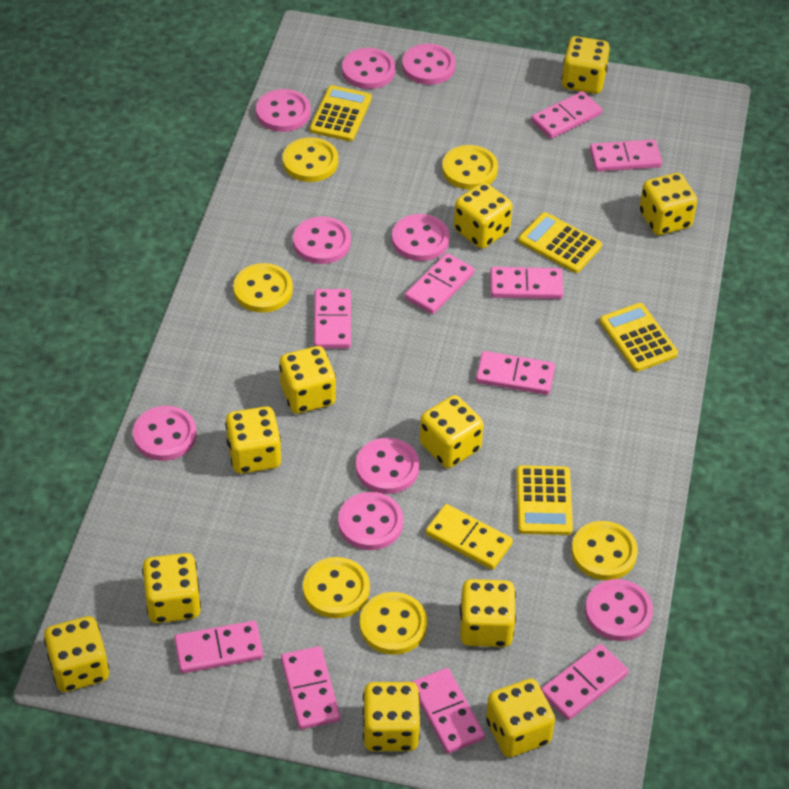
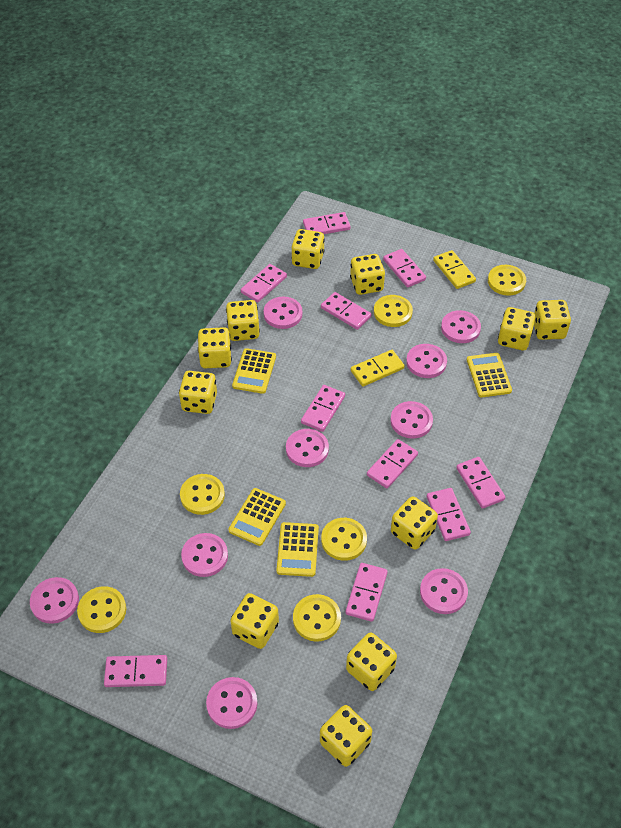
yellow domino: 1 -> 2

